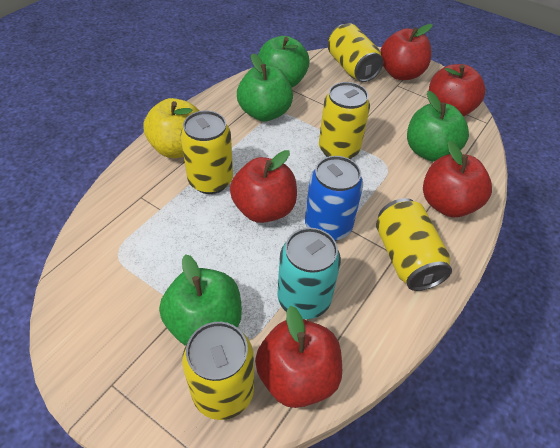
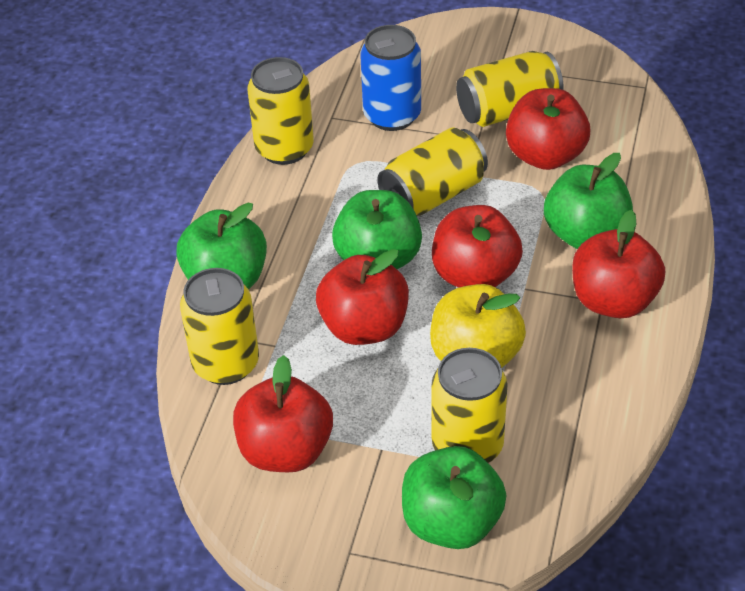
turquoise can: 1 -> 0

